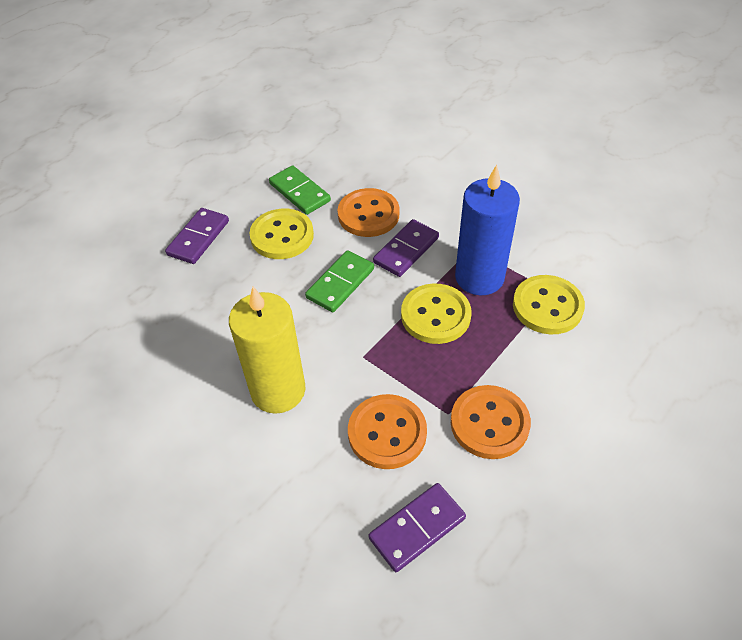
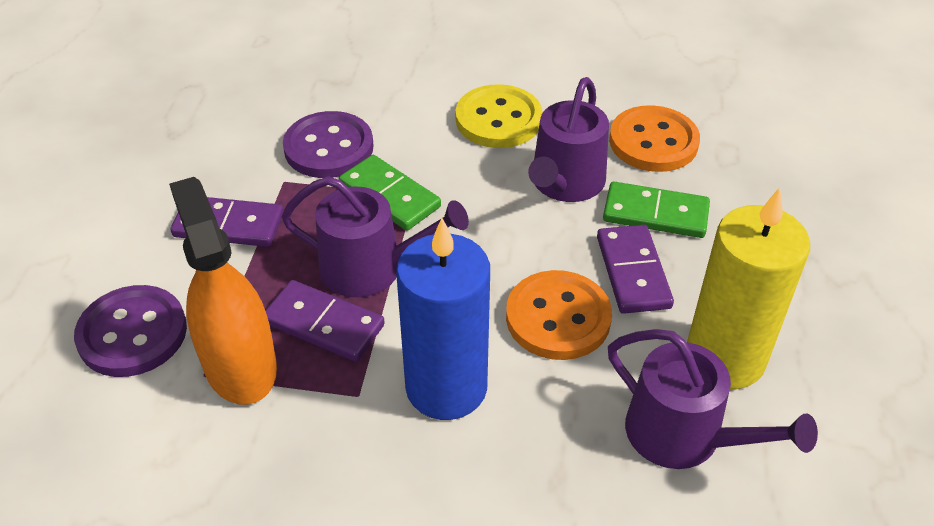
orange button: 3 -> 2
orange spray bottle: 0 -> 1
purple button: 0 -> 2
purple watering can: 0 -> 3
yellow button: 3 -> 1

